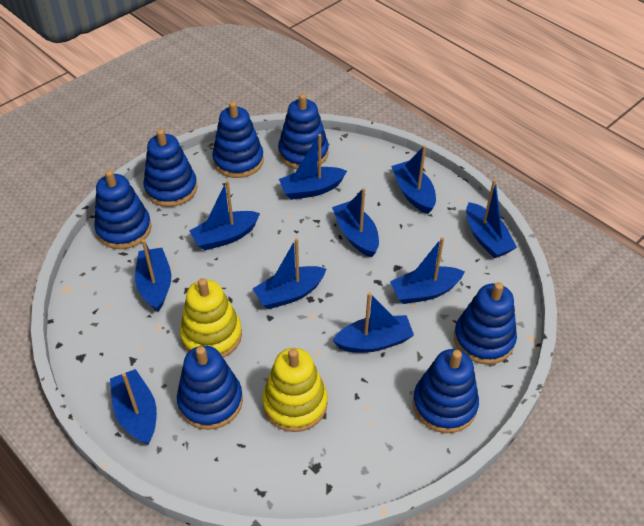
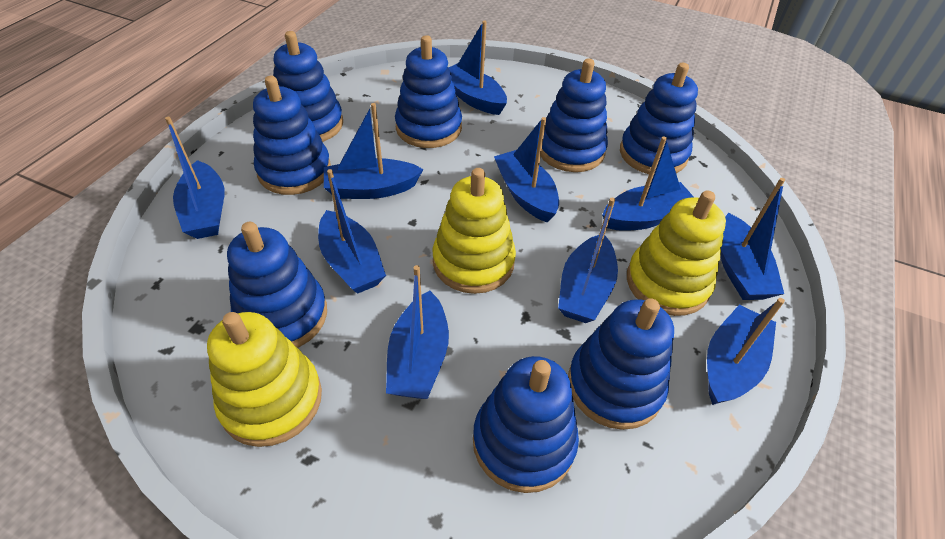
blue stacking toy: 7 -> 8
yellow stacking toy: 2 -> 3

